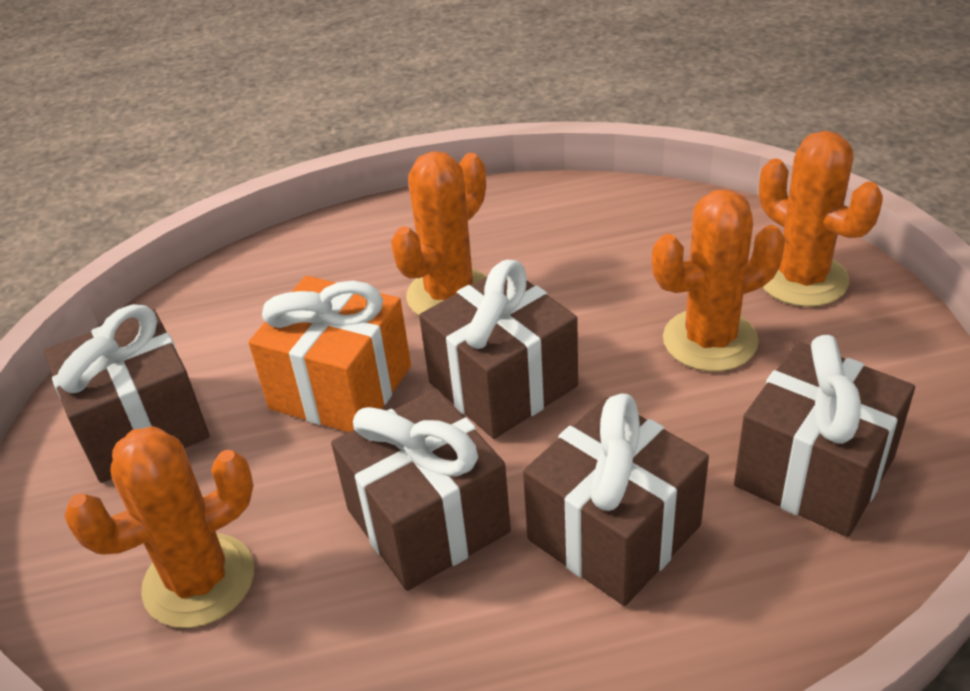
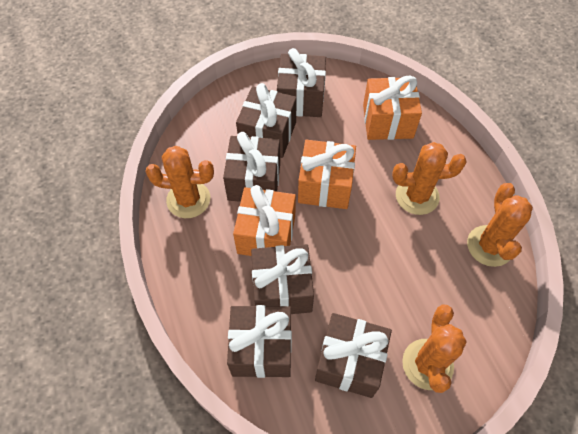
brown gift: 5 -> 6
orange gift: 1 -> 3

